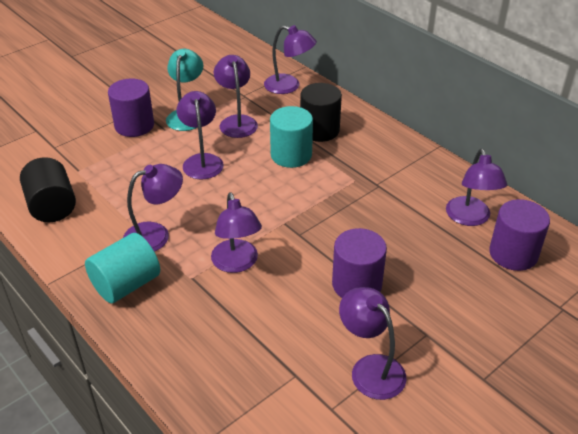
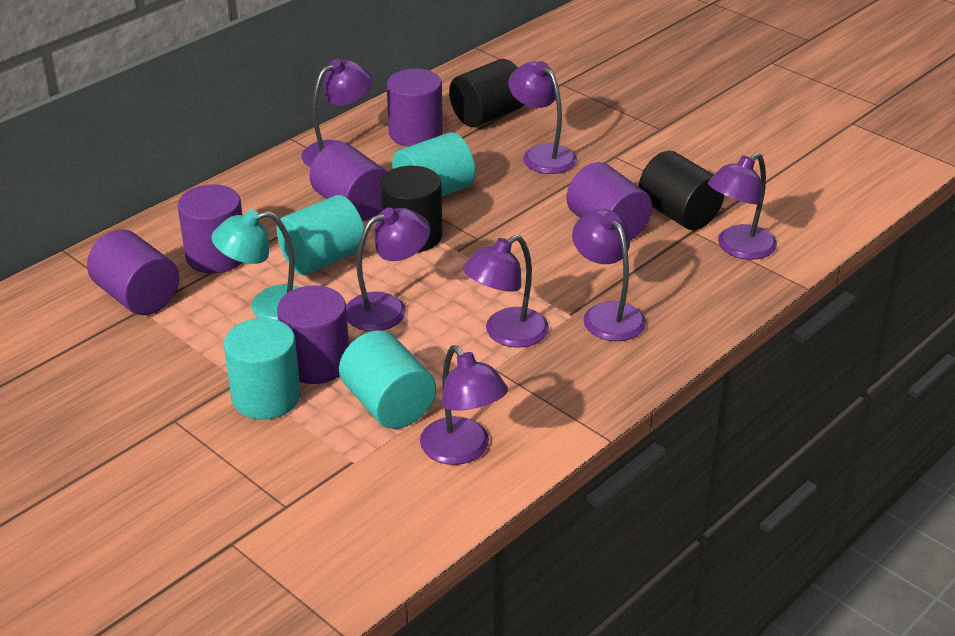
black cylinder: 2 -> 3
purple cylinder: 3 -> 6
turquoise cylinder: 2 -> 4

